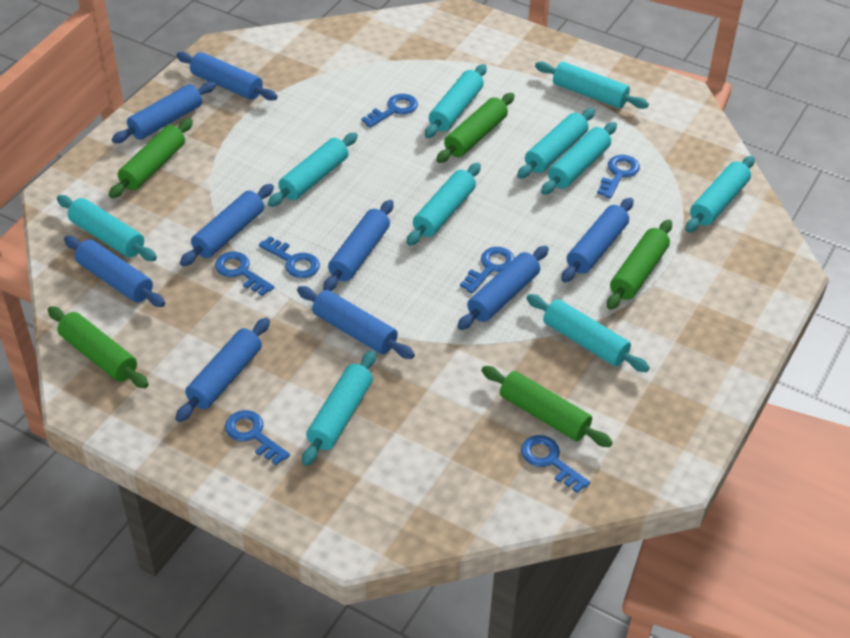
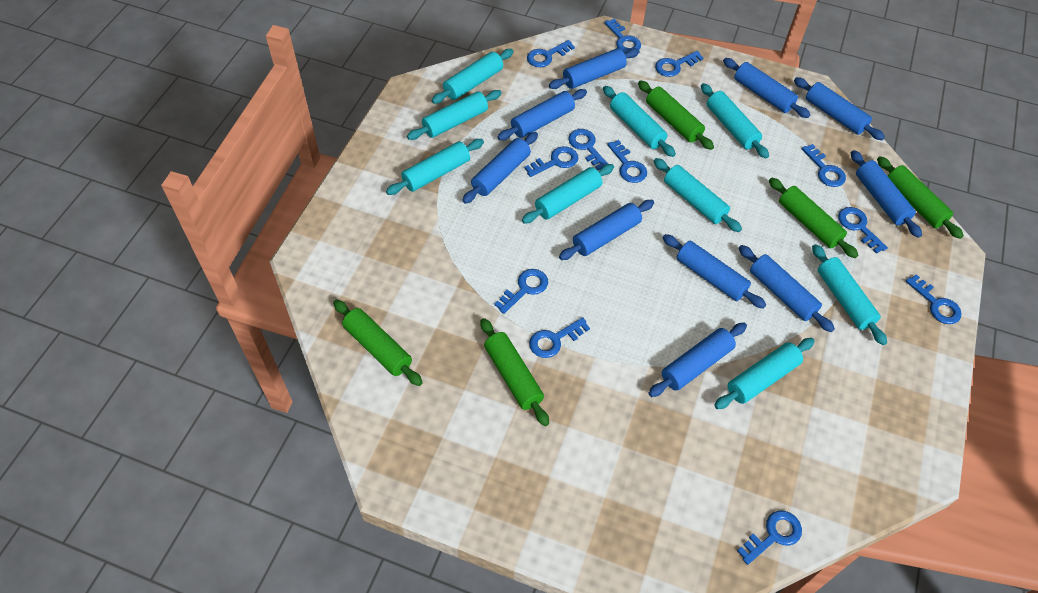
blue key: 7 -> 12
blue rolling pin: 9 -> 10
turquoise rolling pin: 10 -> 9

